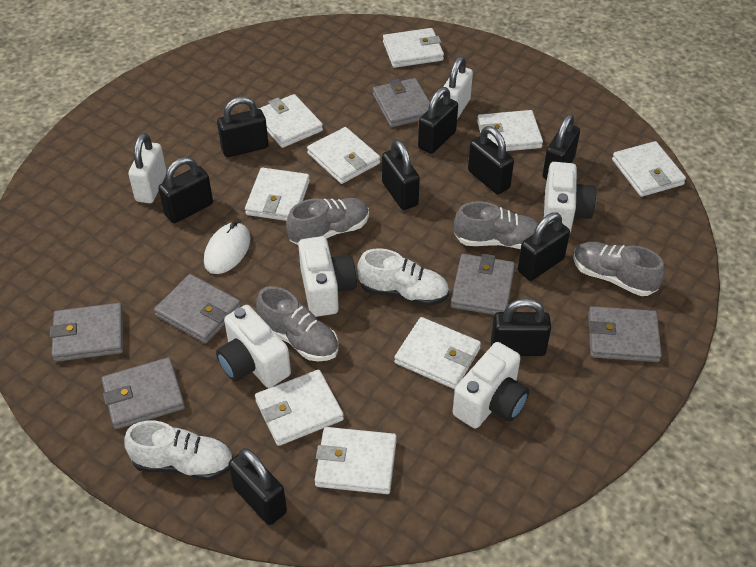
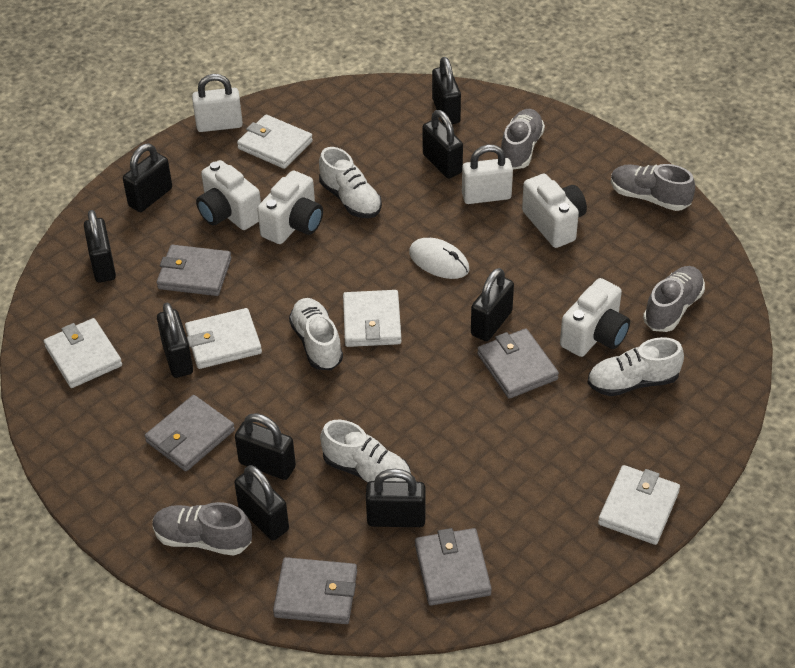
grey wallet: 6 -> 5
white shoe: 2 -> 4
white wallet: 9 -> 5

